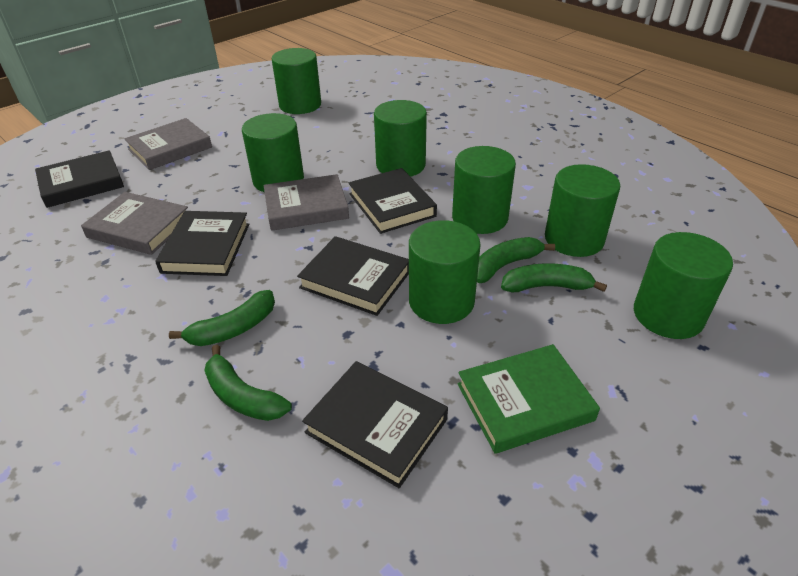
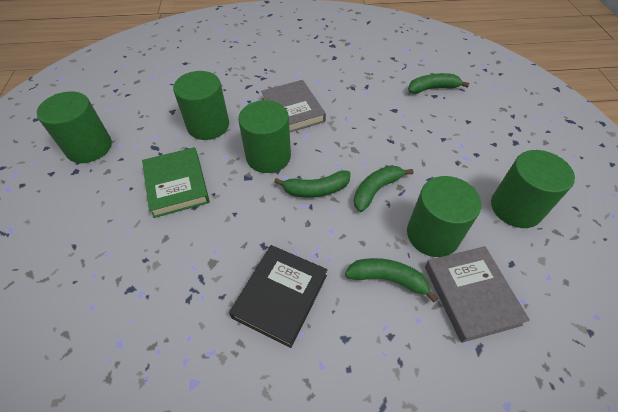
black book: 5 -> 1
green cylinder: 7 -> 5
grey book: 3 -> 2

